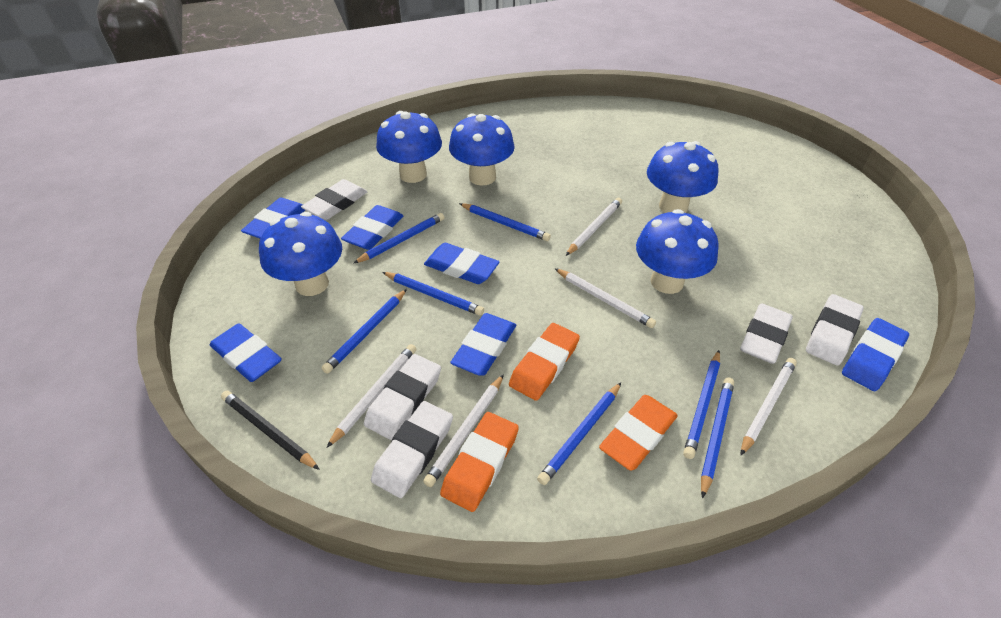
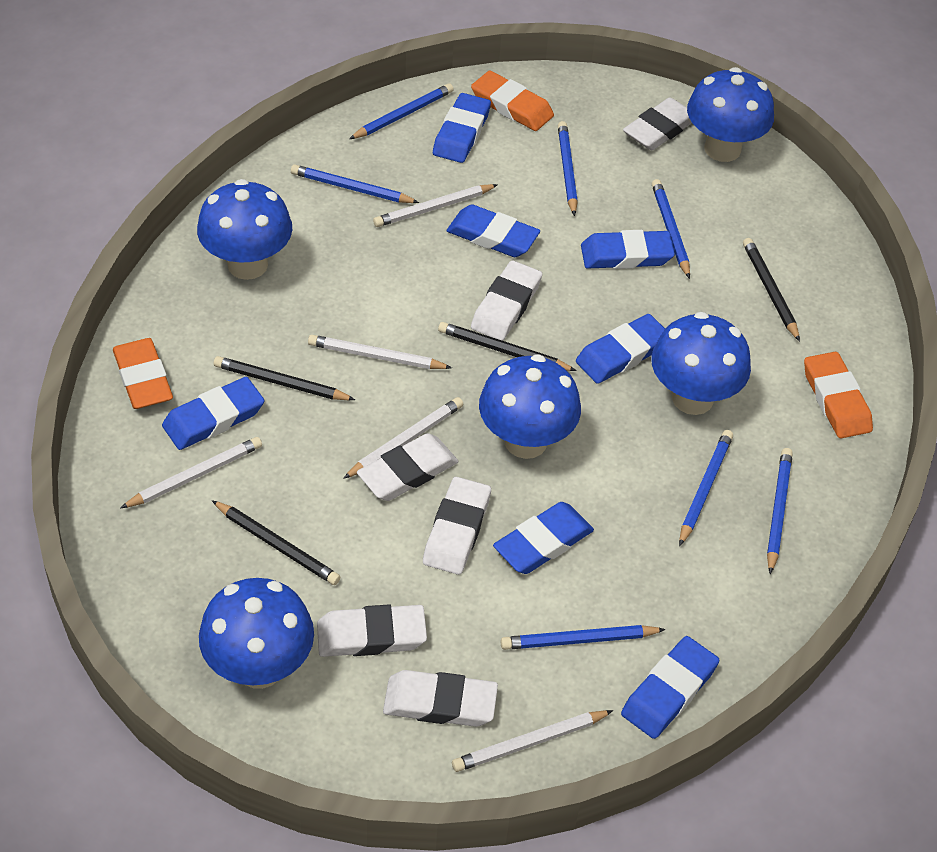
black pencil: 1 -> 4
blue eraser: 6 -> 7
white eraser: 5 -> 6

